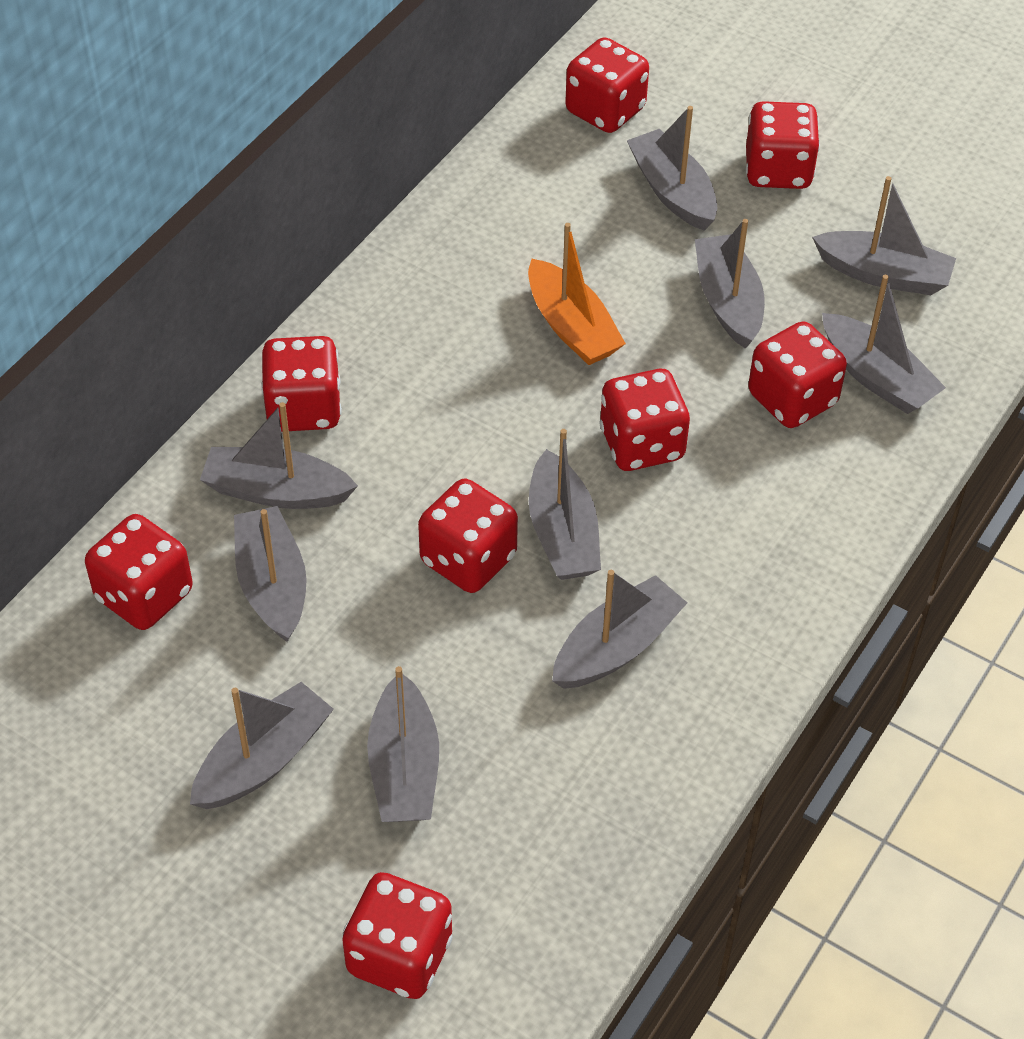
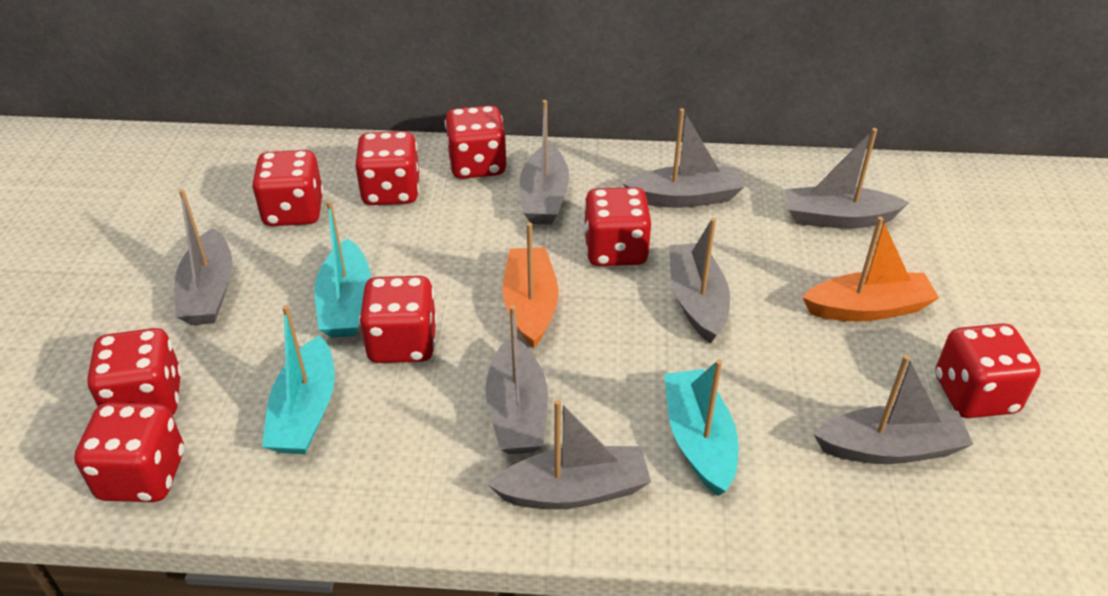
grey boat: 10 -> 8
orange boat: 1 -> 2
turquoise boat: 0 -> 3

